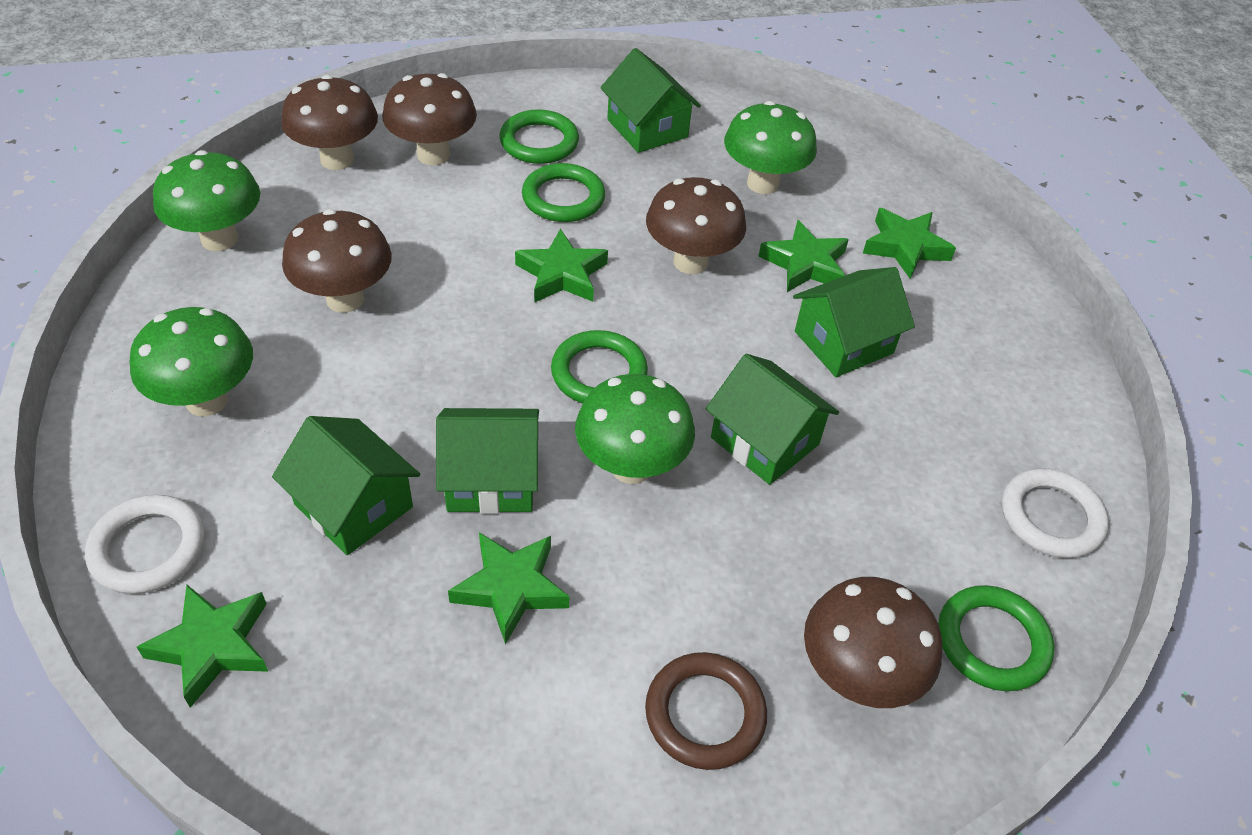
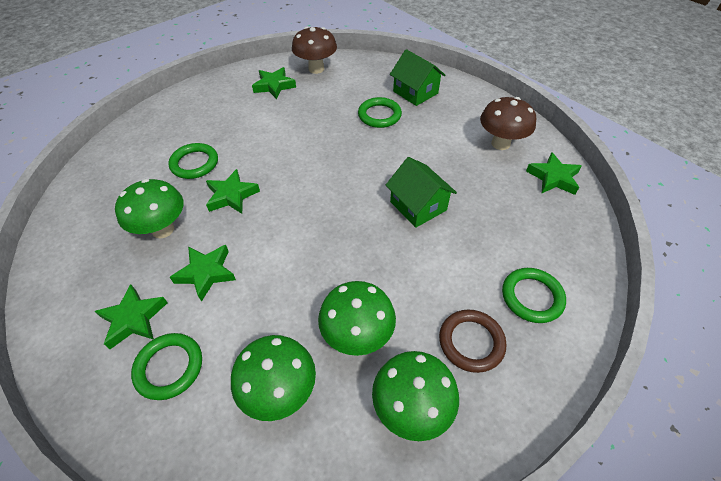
brown mushroom: 5 -> 2
green house: 5 -> 2
white ring: 2 -> 0

